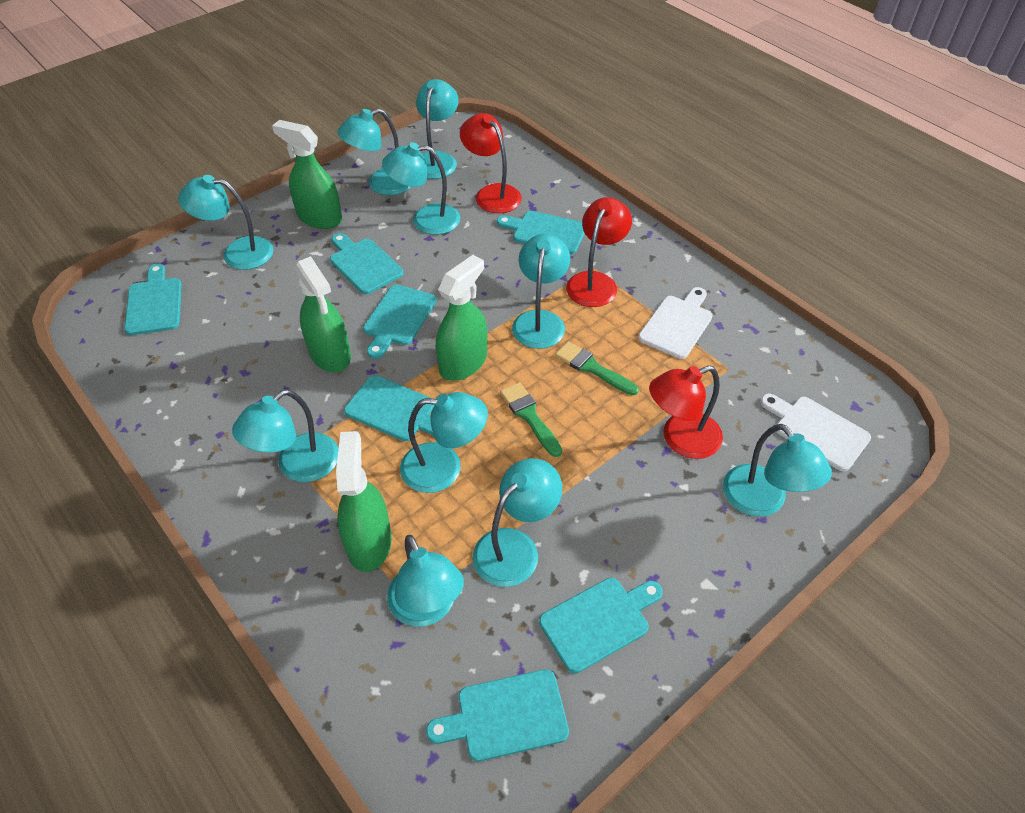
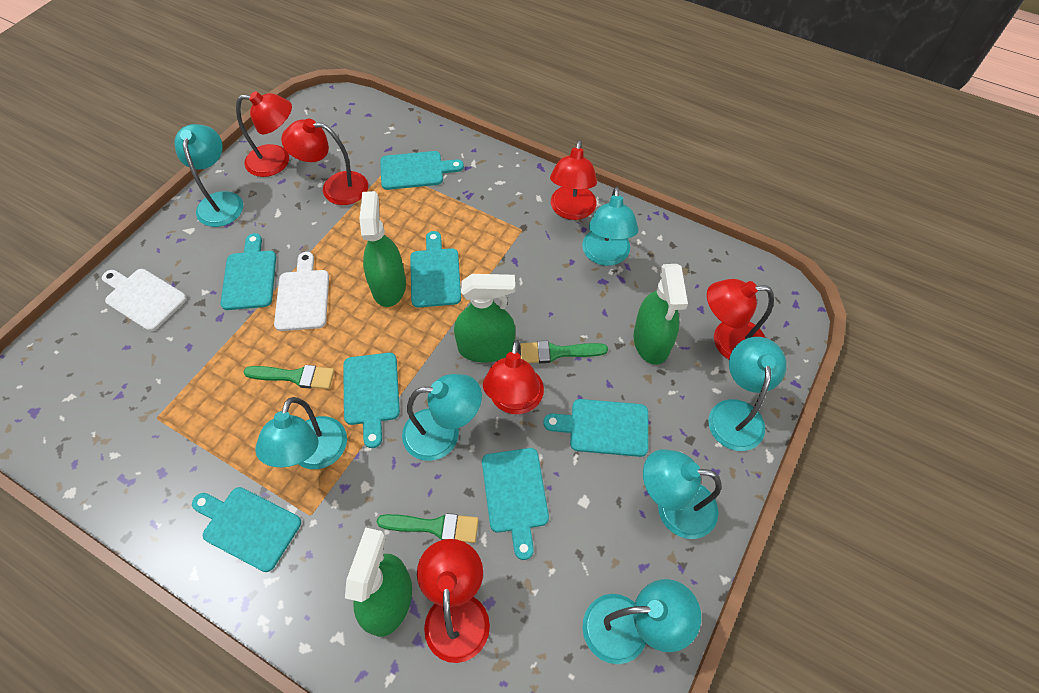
green brush: 2 -> 3
red lamp: 3 -> 6
turquoise lamp: 10 -> 7

